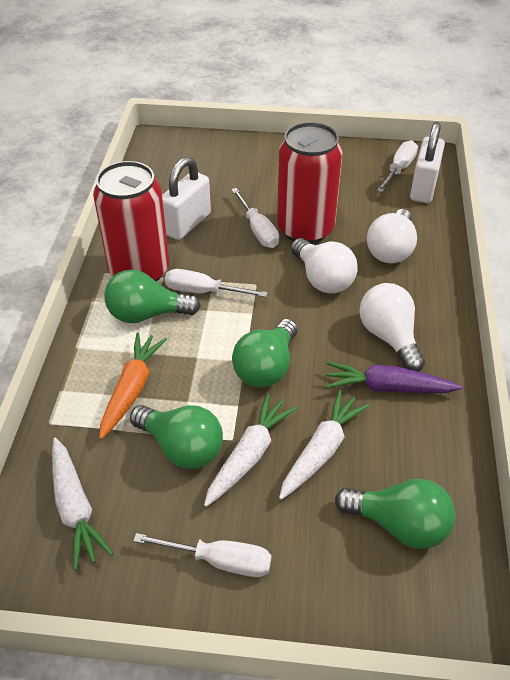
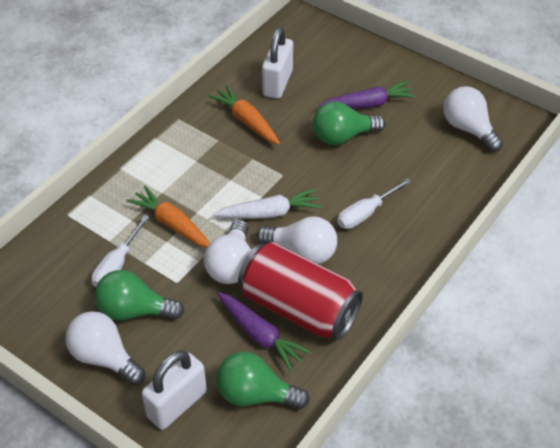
green light bulb: 4 -> 3
orange carrot: 1 -> 2
purple carrot: 1 -> 2
red can: 2 -> 1
white carrot: 3 -> 1
white light bulb: 3 -> 4
white screwdriver: 4 -> 2

